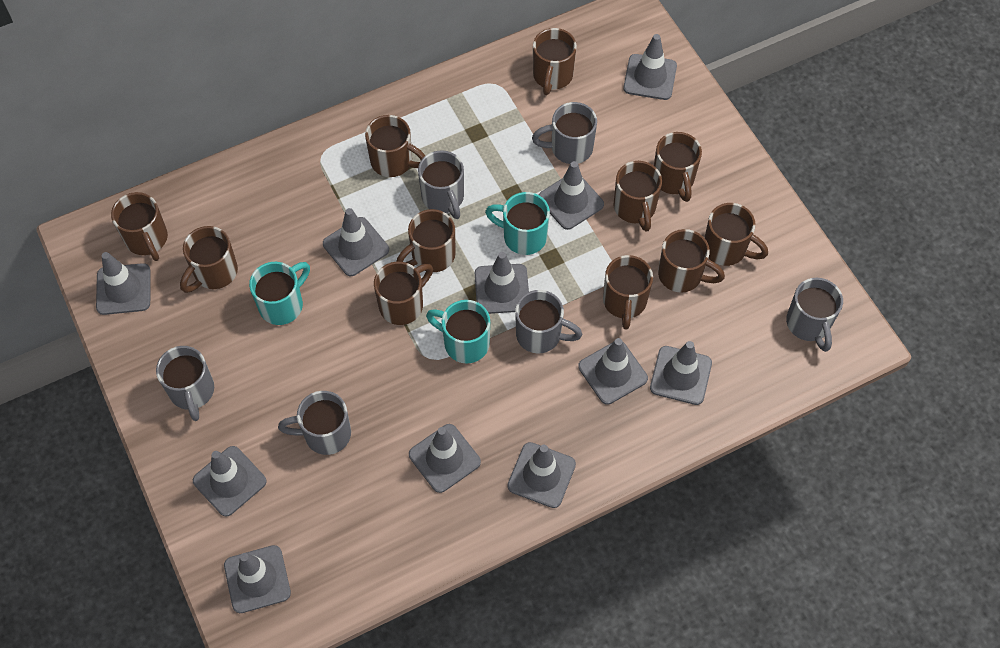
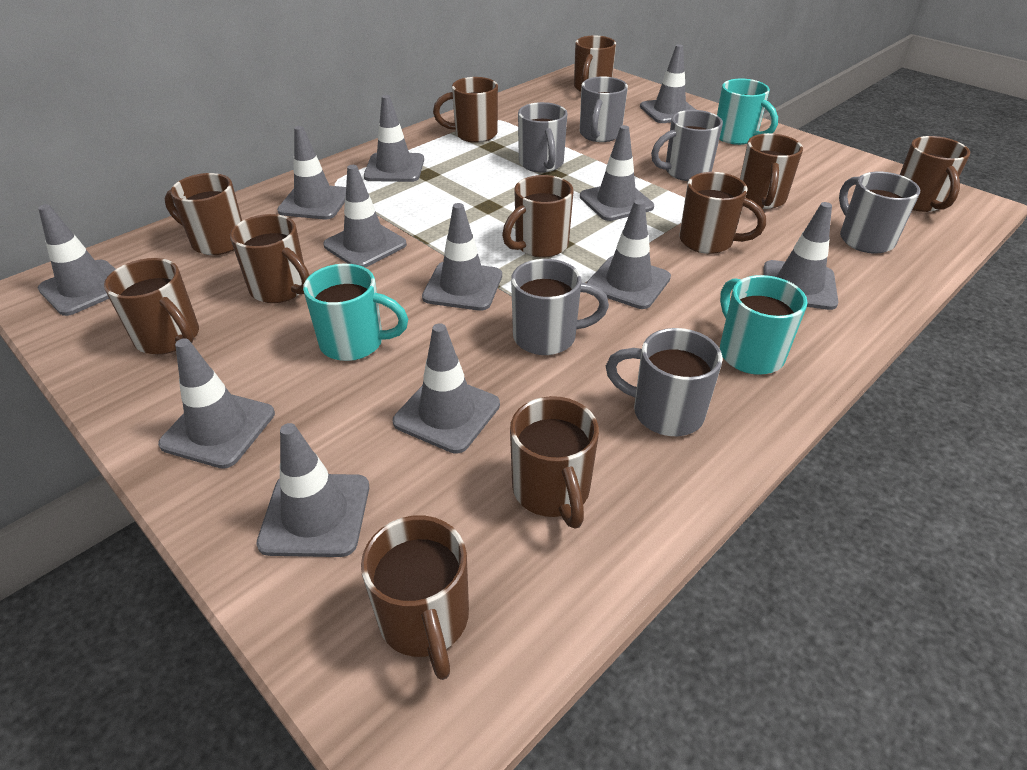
grey traffic cone: 11 -> 12

